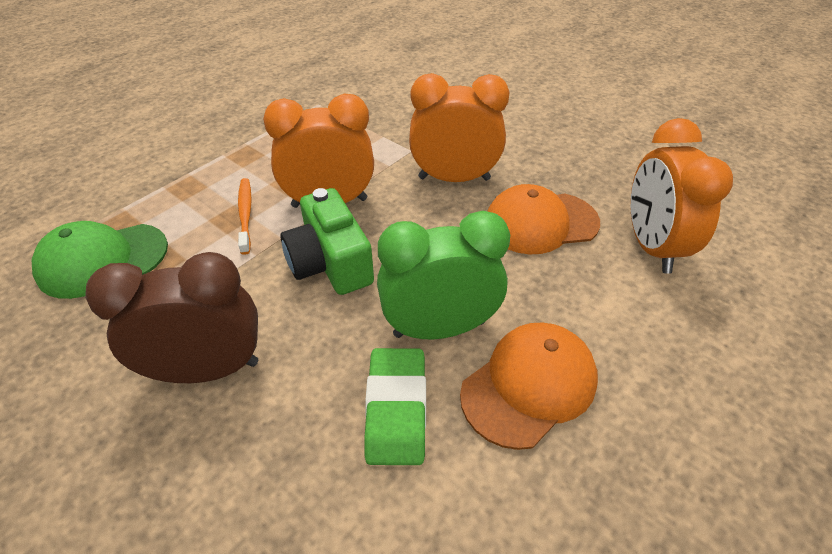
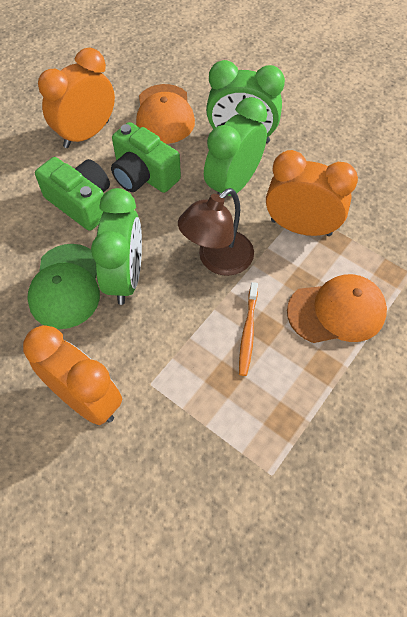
brown clock: 1 -> 0
brown lamp: 0 -> 1
green camera: 1 -> 2
green clock: 1 -> 3
green eraser: 1 -> 0

